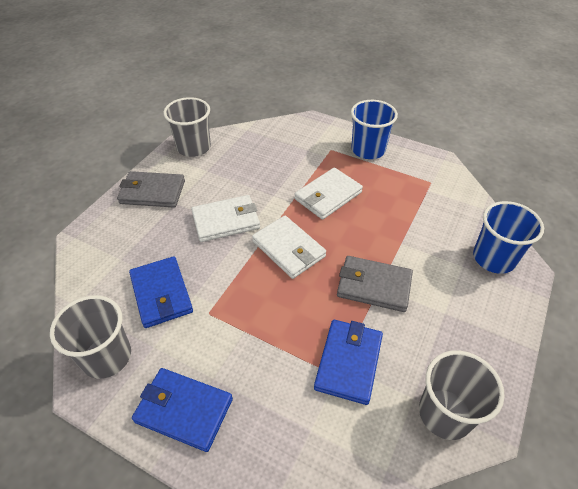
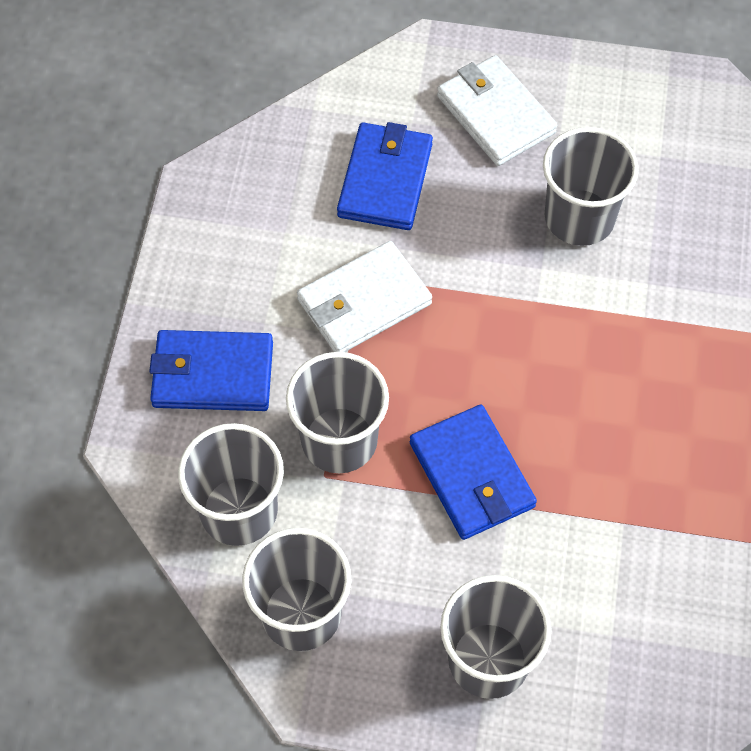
blue cup: 2 -> 0
grey cup: 3 -> 5
grey wallet: 2 -> 0
white wallet: 3 -> 2

